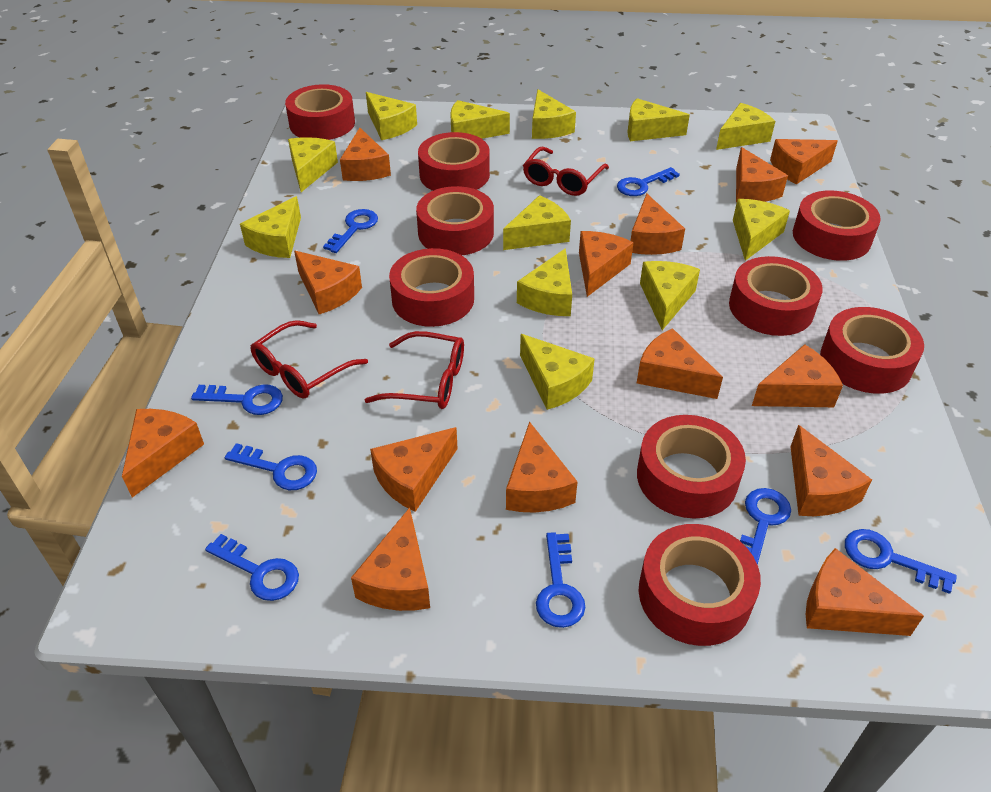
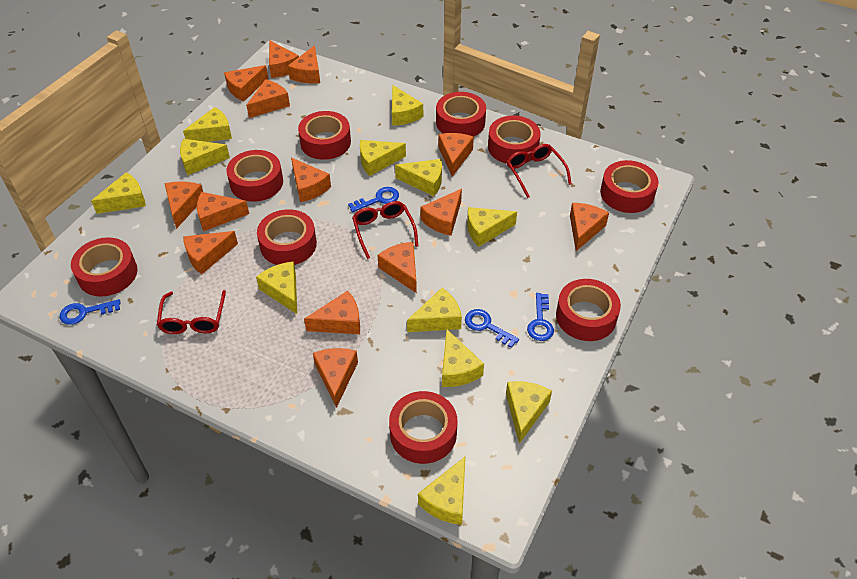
blue key: 8 -> 4

